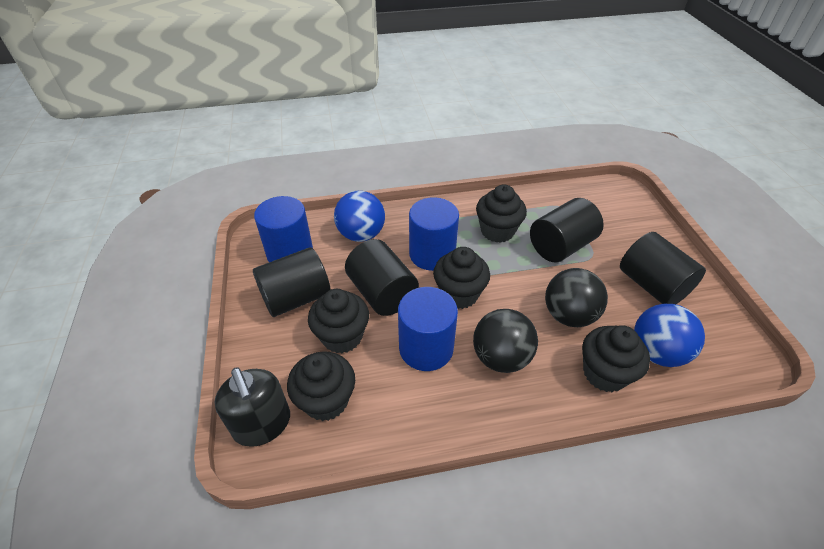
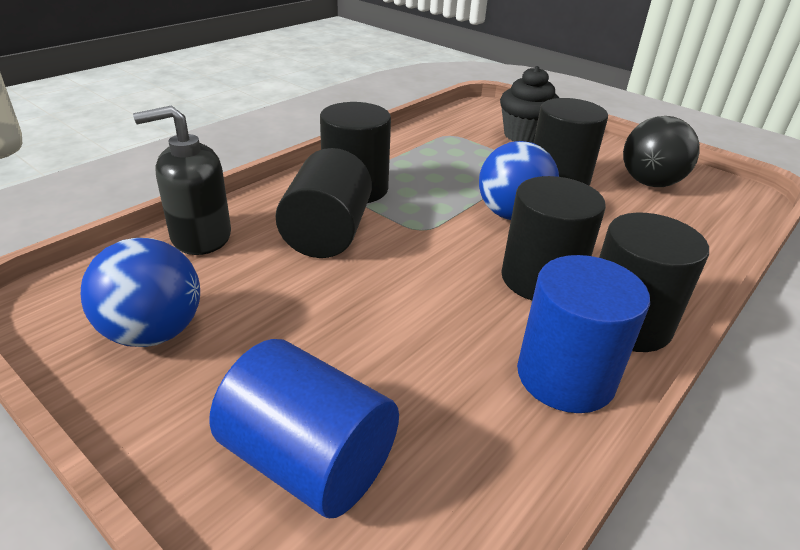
black ball: 2 -> 1
black cupcake: 5 -> 1
black cylinder: 4 -> 5
blue cylinder: 3 -> 2

